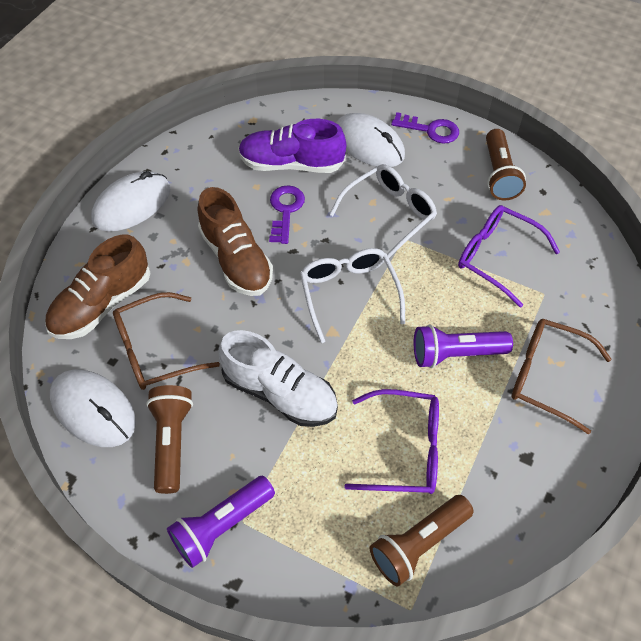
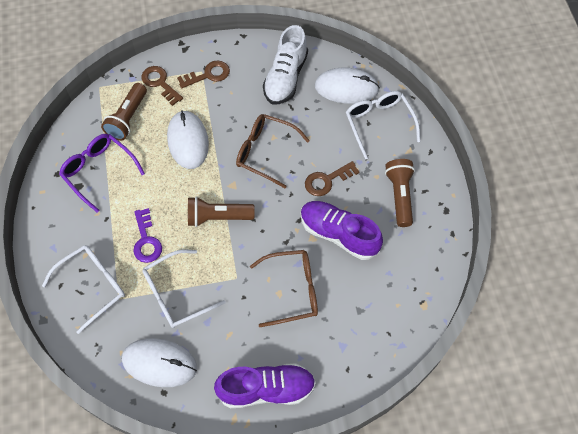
brown key: 0 -> 3
brown shoe: 2 -> 0
purple flashlight: 2 -> 0
purple glasses: 2 -> 1
purple key: 2 -> 1
purple shoe: 1 -> 2
white glasses: 2 -> 3

